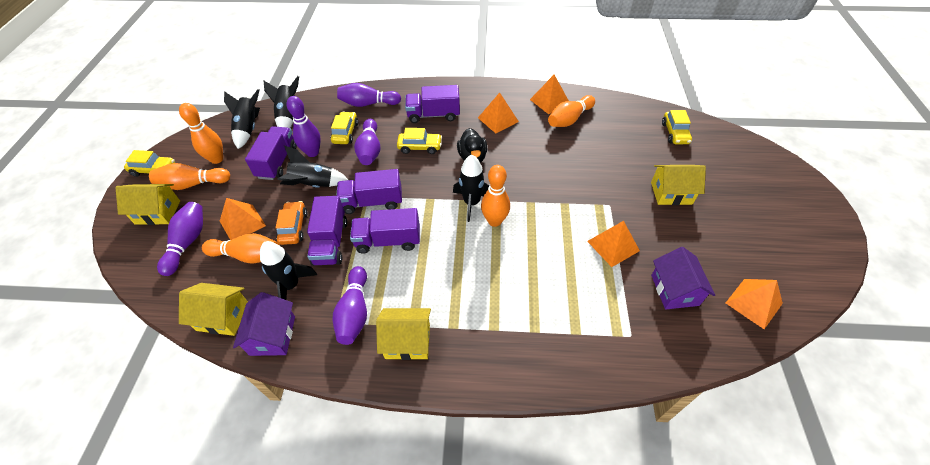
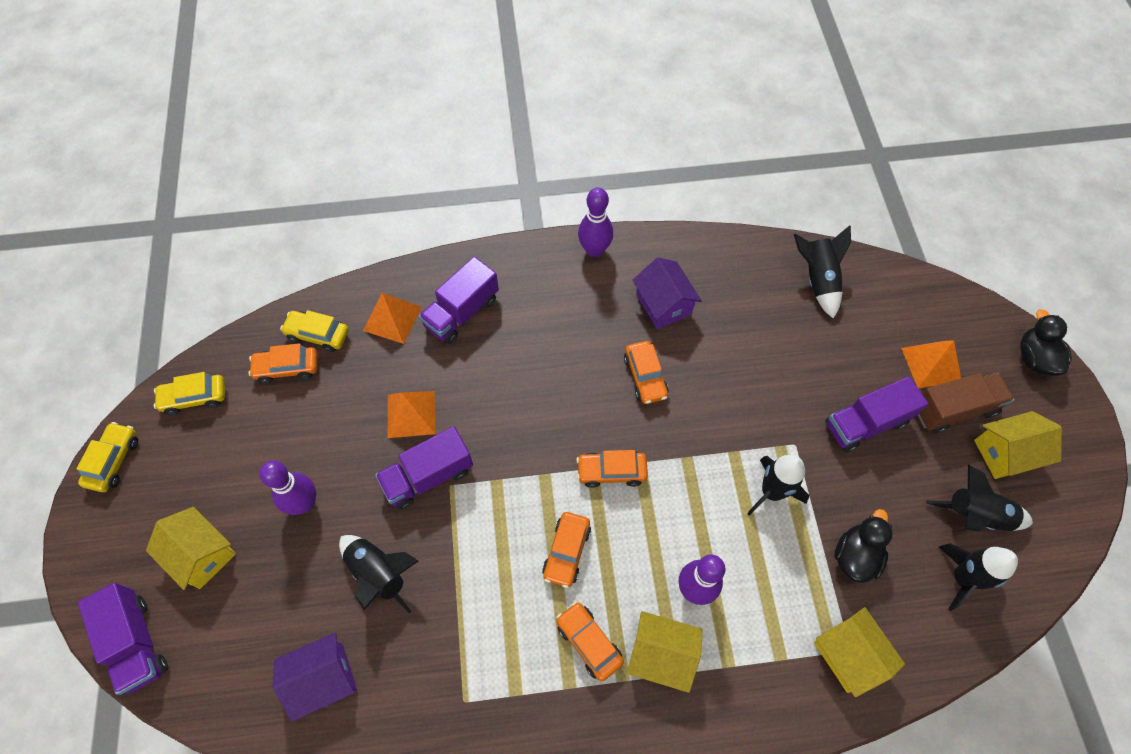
black duck: 1 -> 2
brown truck: 0 -> 1
orange bowling pin: 5 -> 0
orange car: 1 -> 5
orange pyramid: 5 -> 3
purple bowling pin: 5 -> 3
purple truck: 5 -> 4
yellow car: 4 -> 3

